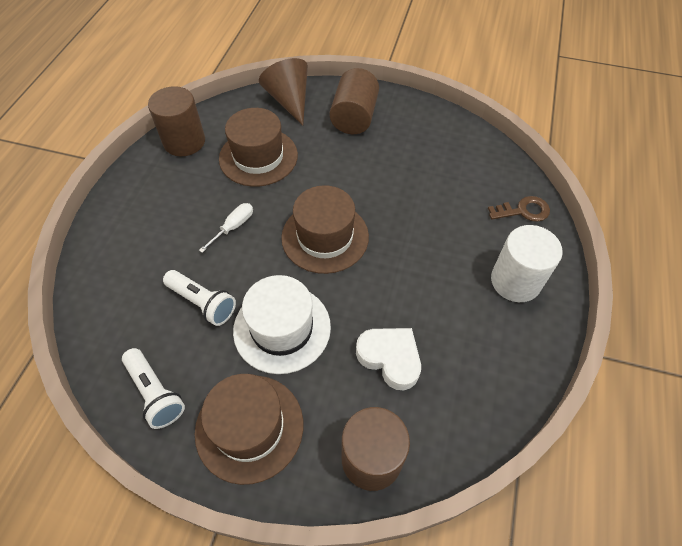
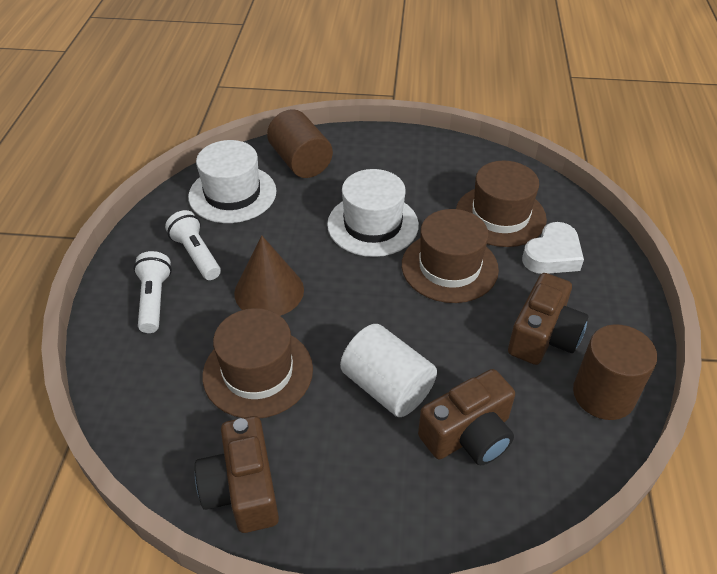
brown camera: 0 -> 3
brown cylinder: 3 -> 2
brown key: 1 -> 0
white hat: 1 -> 2
white screwdriver: 1 -> 0

